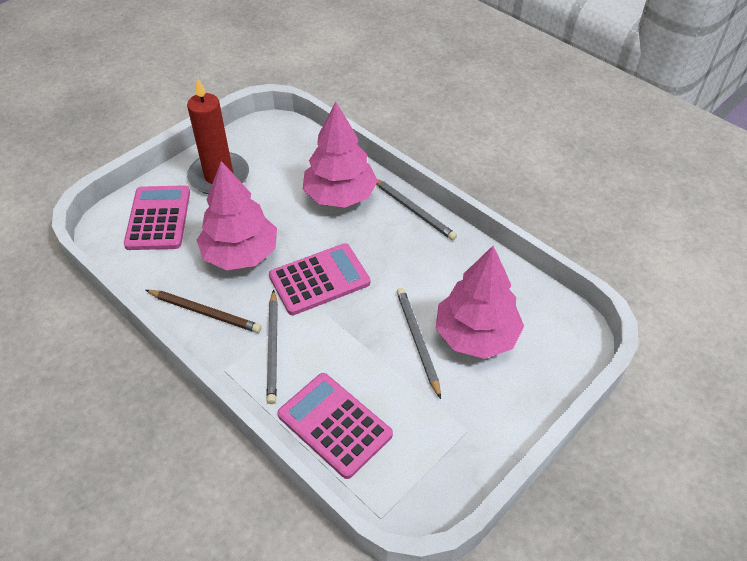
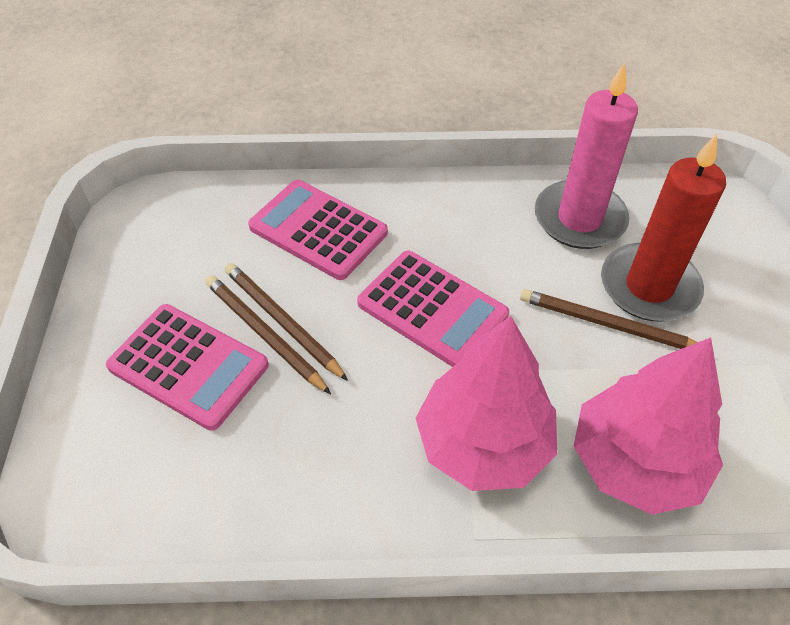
brown pencil: 1 -> 3
grey pencil: 3 -> 0
pink candle: 0 -> 1
pink tree: 3 -> 2

